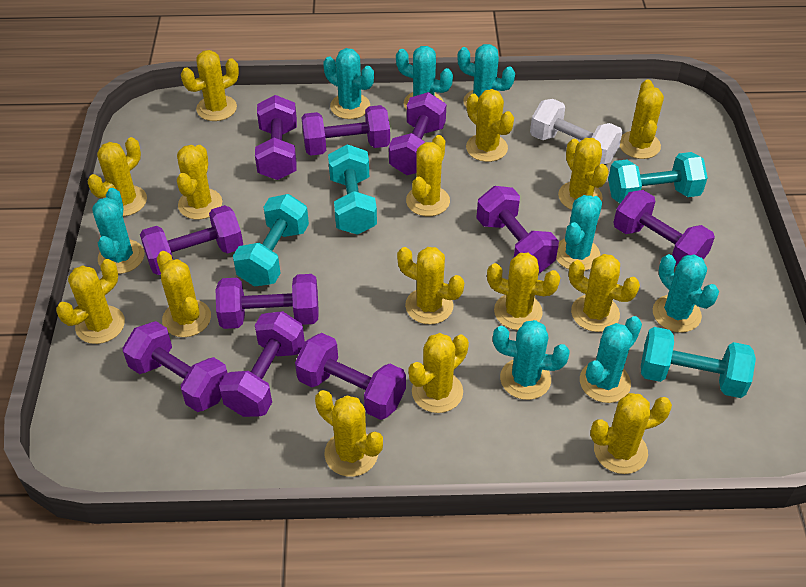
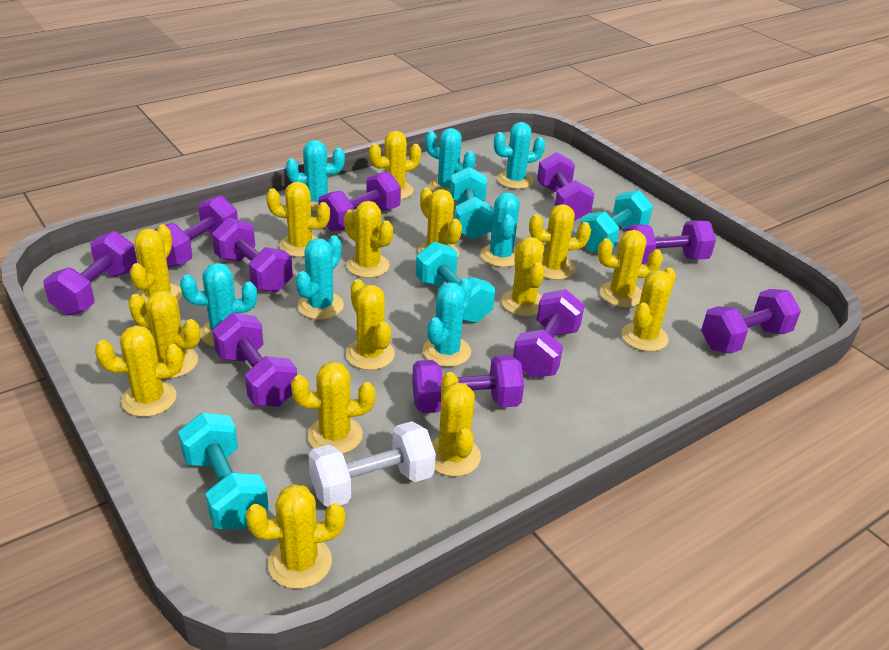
turquoise cactus: 8 -> 7

